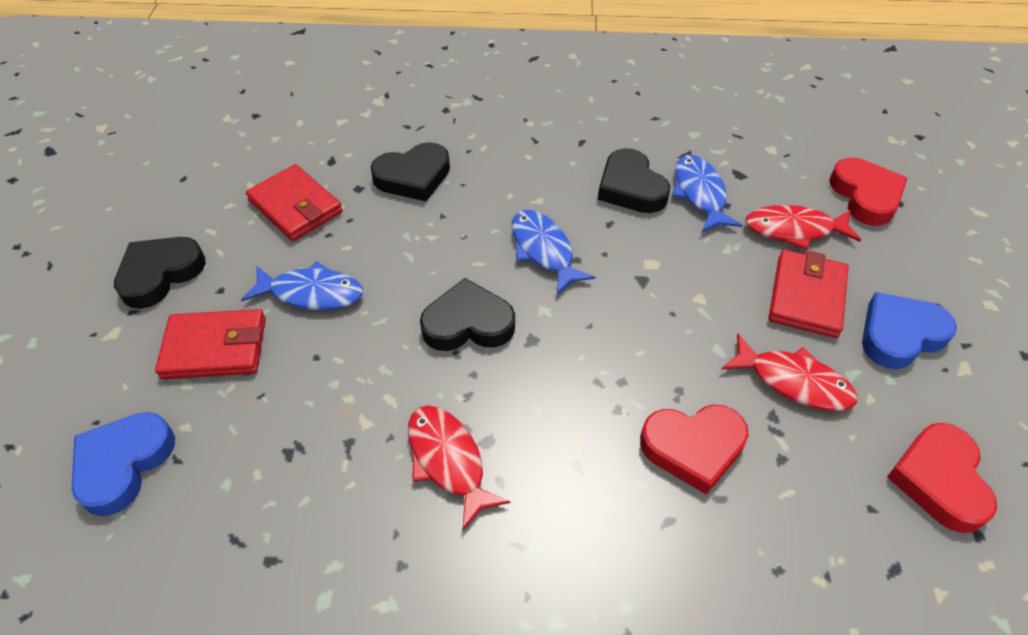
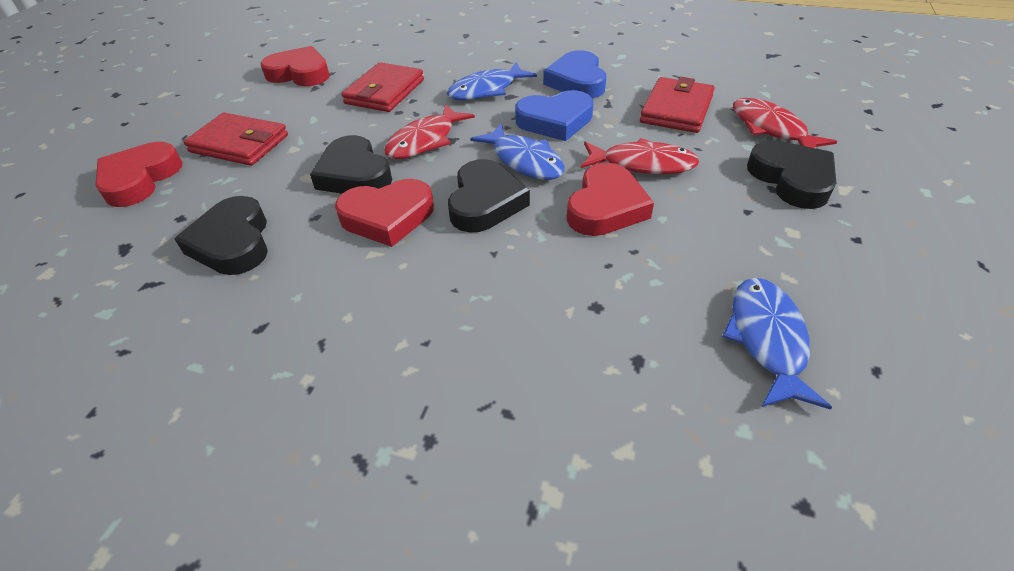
red heart: 3 -> 4

